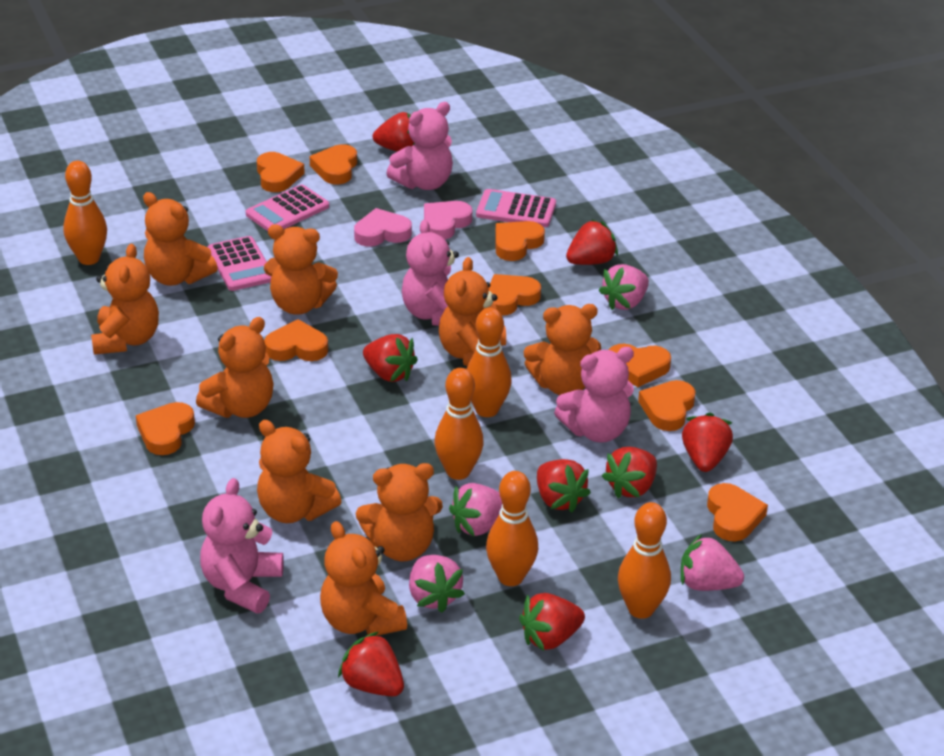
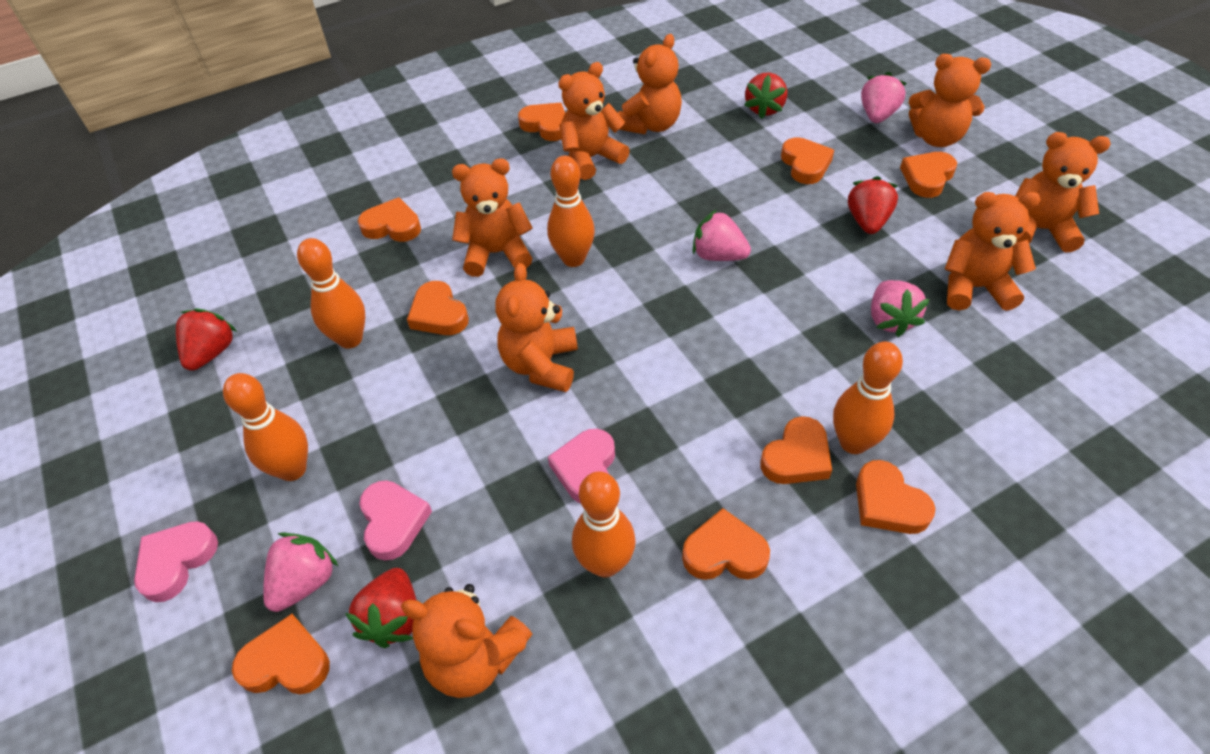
orange teddy bear: 9 -> 8
pink calculator: 3 -> 0
pink heart: 2 -> 3
pink teddy bear: 4 -> 0
red strawberry: 8 -> 4

